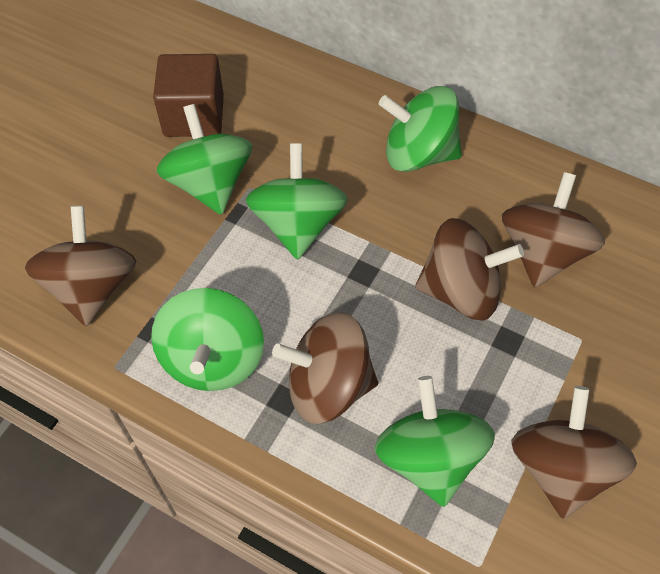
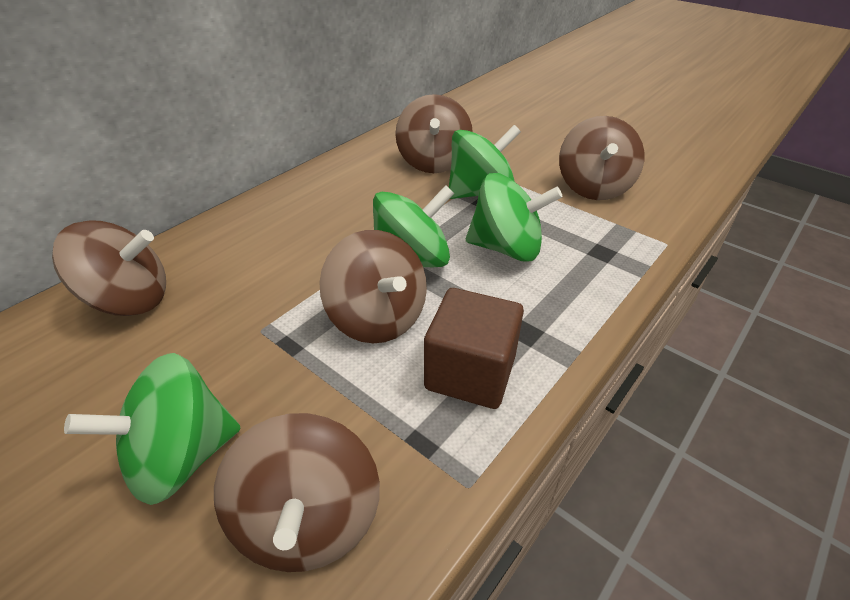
green spinning top: 5 -> 4

